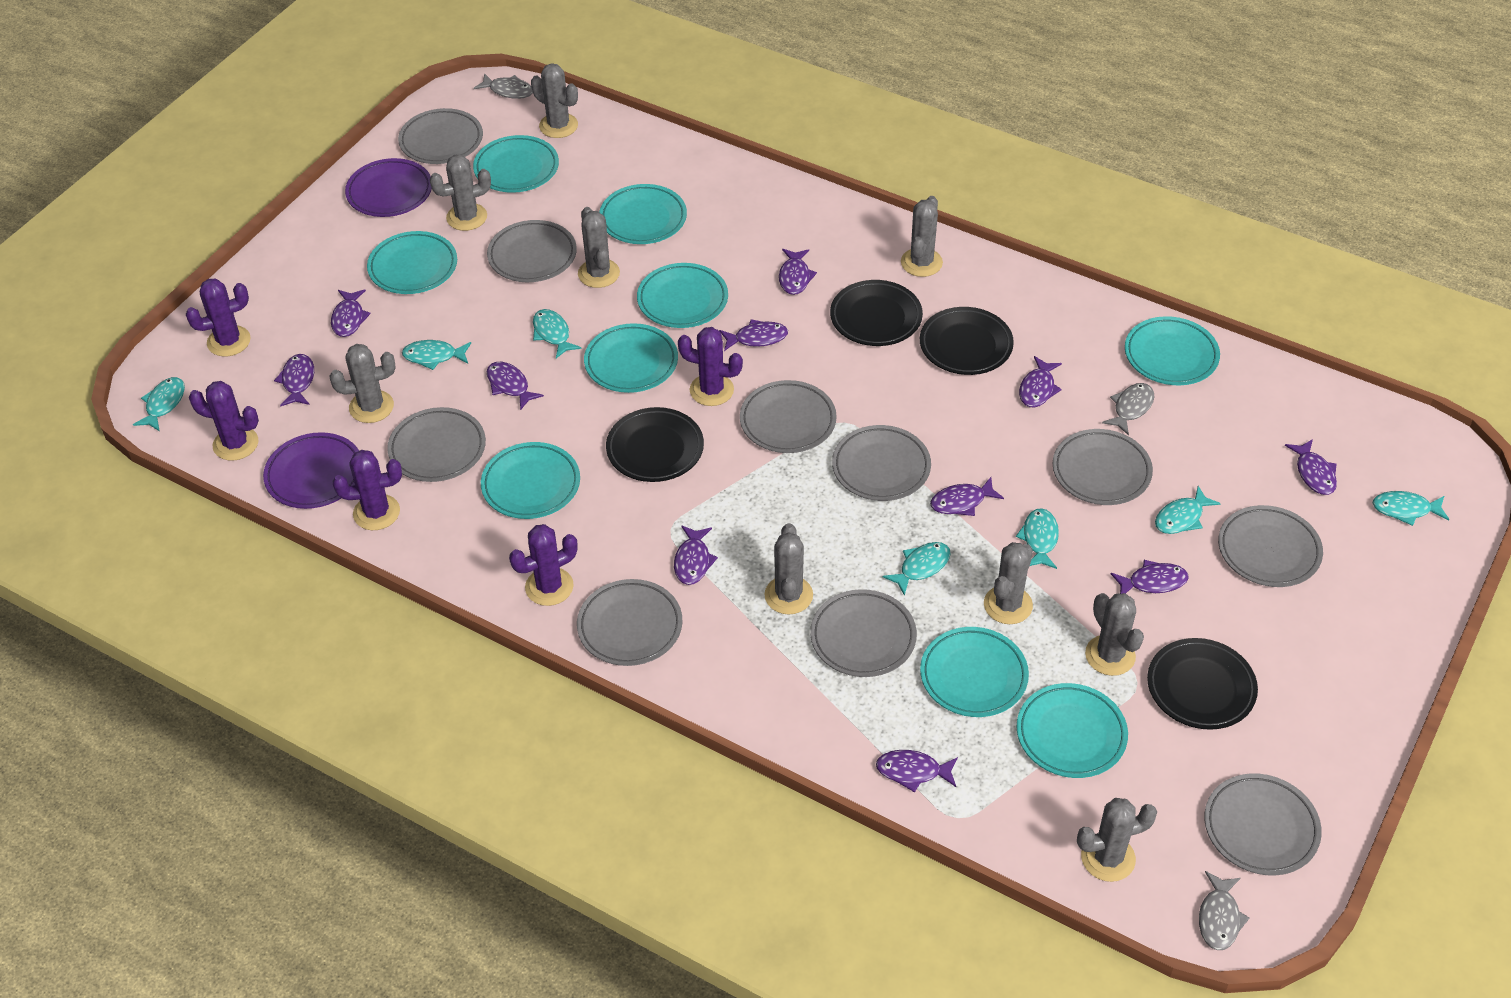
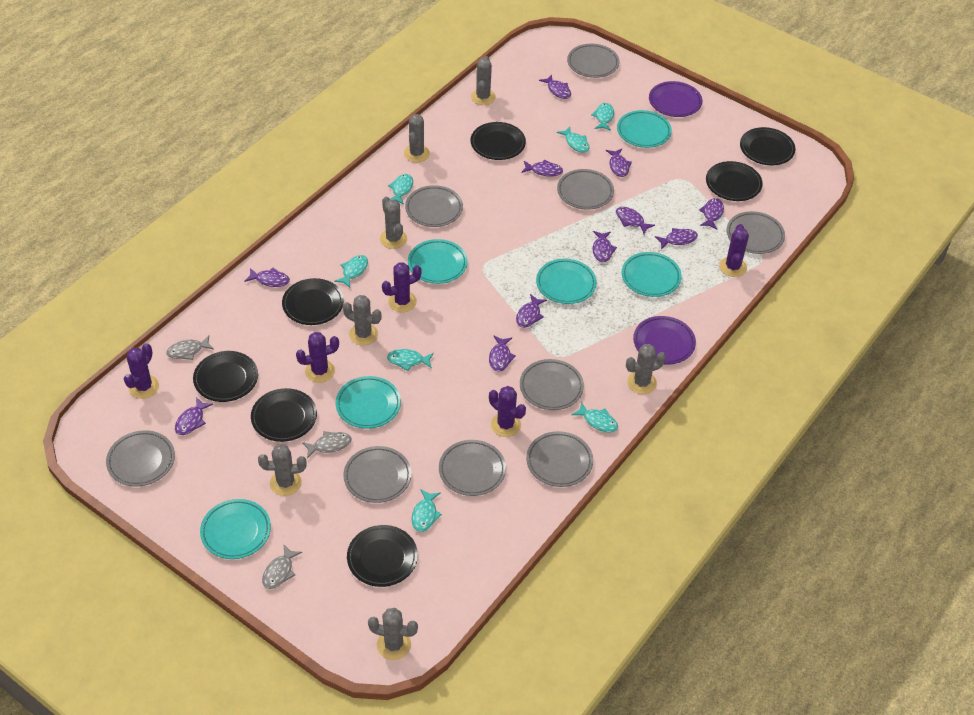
black plate: 4 -> 7
grey cactus: 9 -> 7
grey plate: 10 -> 9
turquoise plate: 9 -> 6

